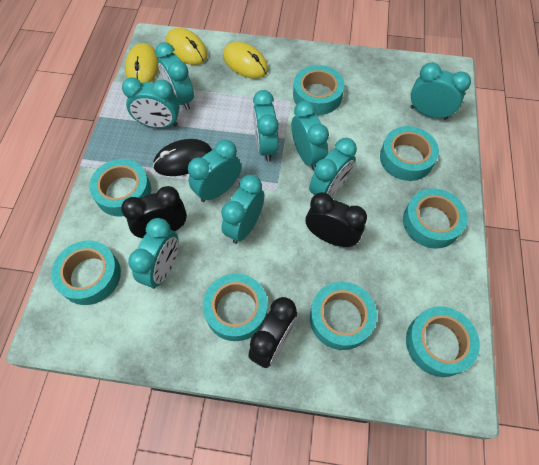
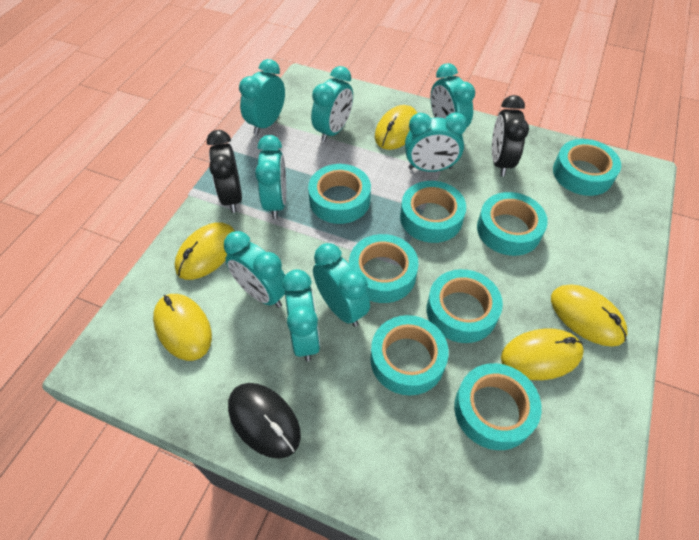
black clock: 3 -> 2
turquoise clock: 9 -> 8
yellow mouse: 3 -> 5

